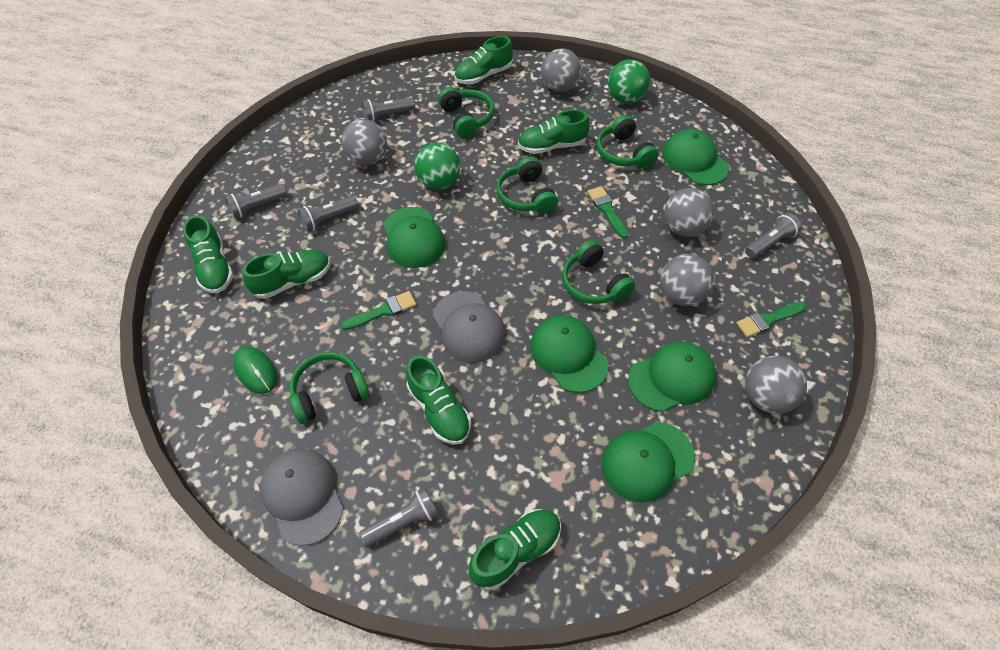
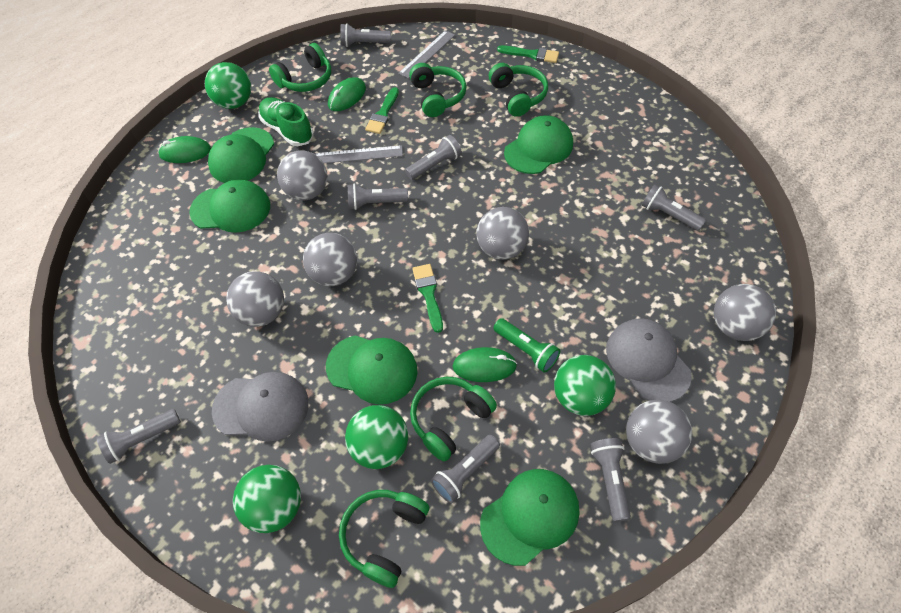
green ball: 2 -> 4
green flashlight: 0 -> 1
green mouse: 1 -> 3
green shoe: 6 -> 1
grey ball: 5 -> 6
grey flashlight: 5 -> 7
grey ruler: 0 -> 2

